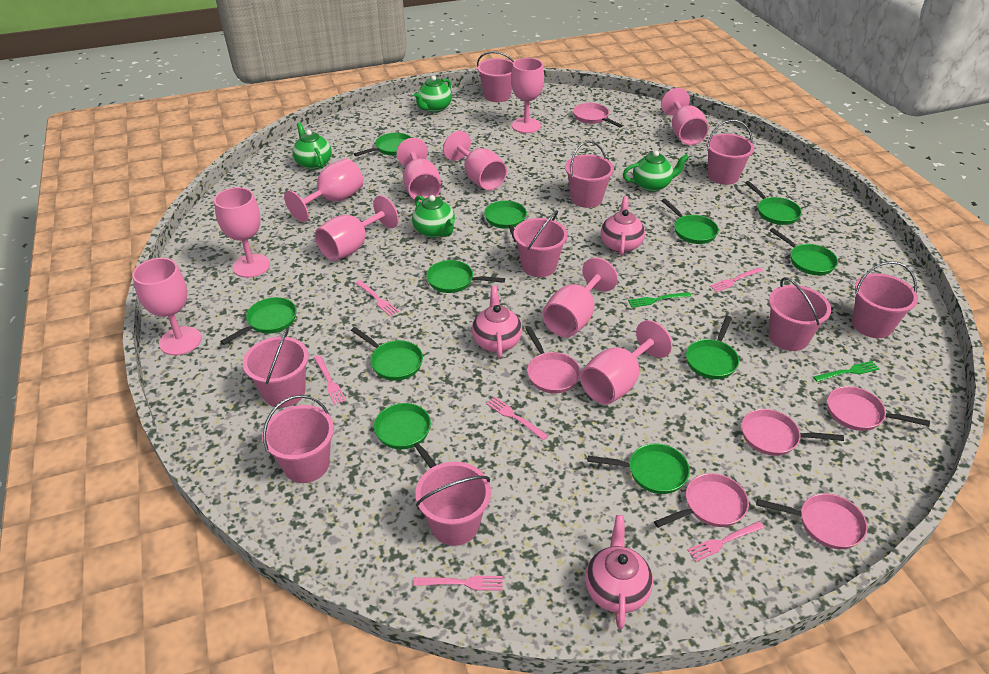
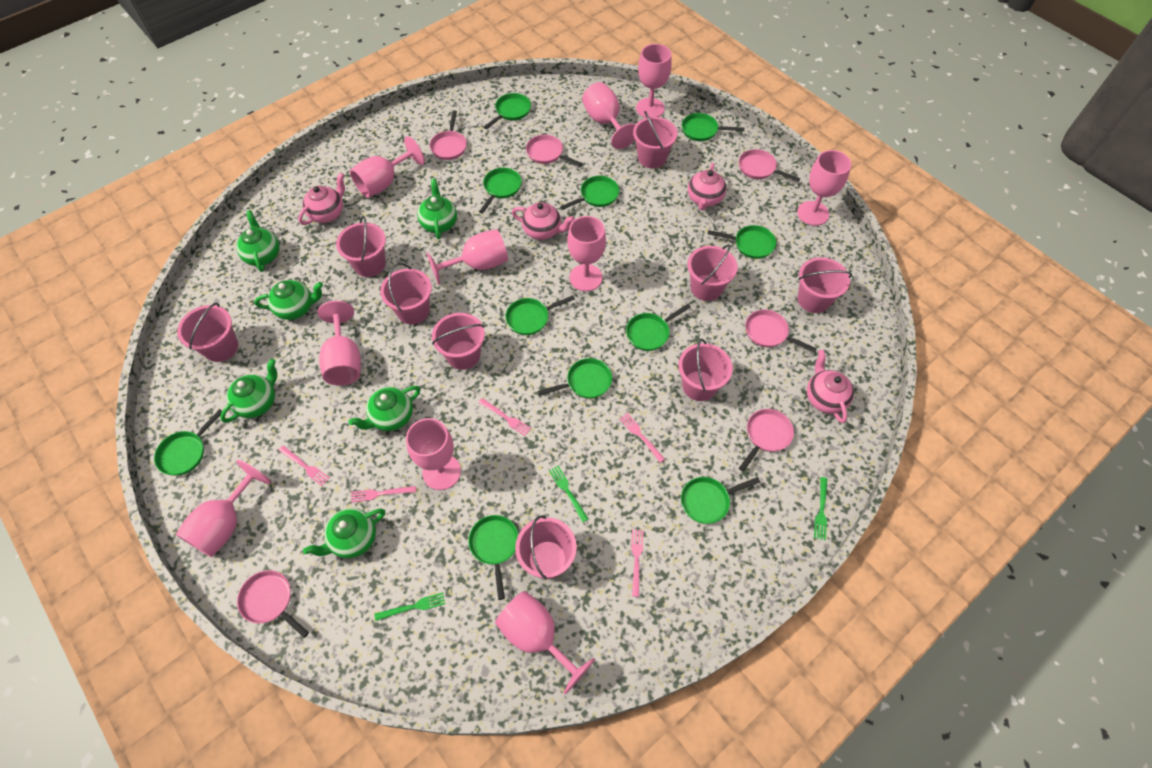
green fork: 2 -> 3
green teapot: 4 -> 6
pink fork: 6 -> 5
pink teapot: 3 -> 4

